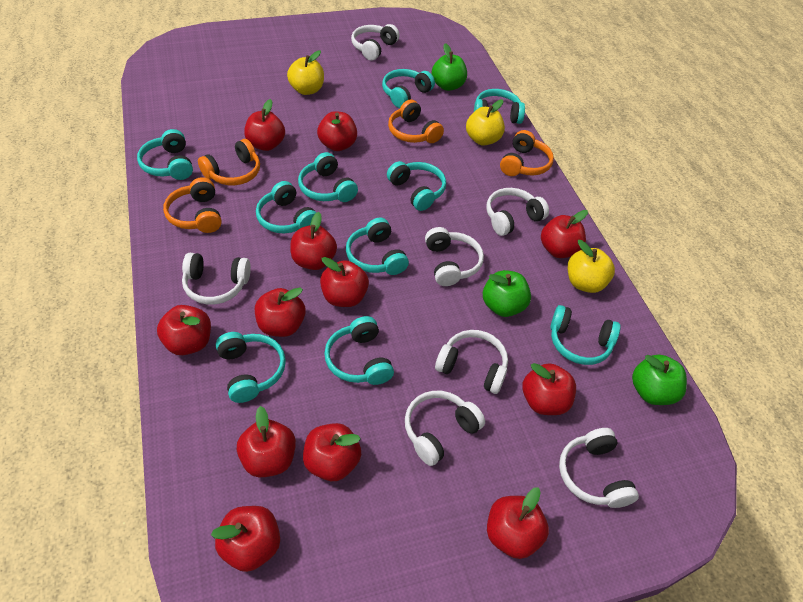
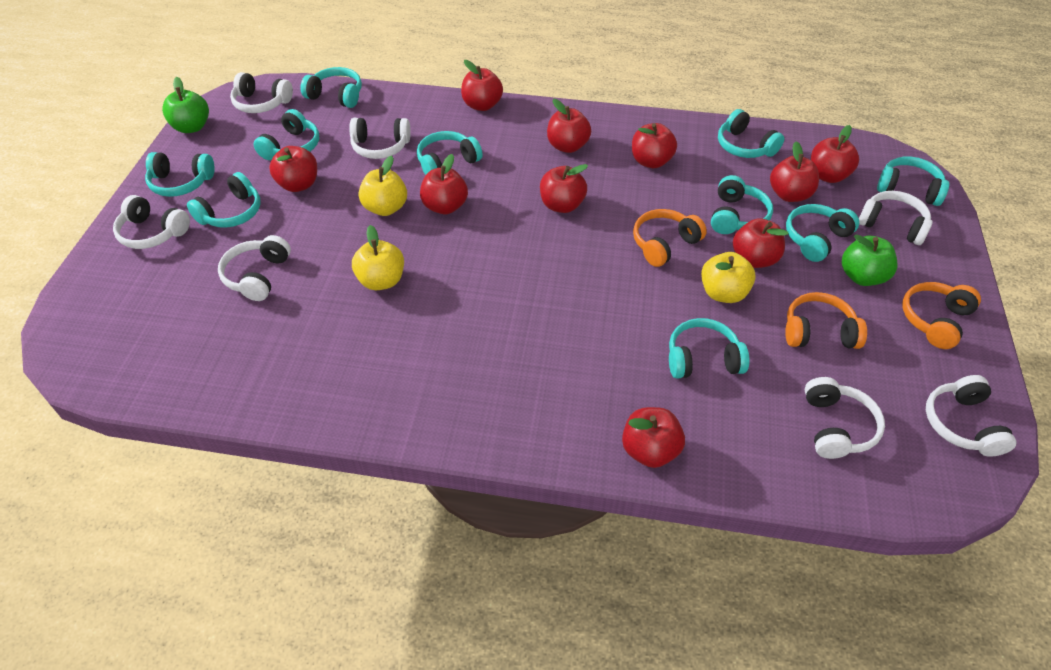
green apple: 3 -> 2
orange headphones: 4 -> 3
red apple: 12 -> 10

